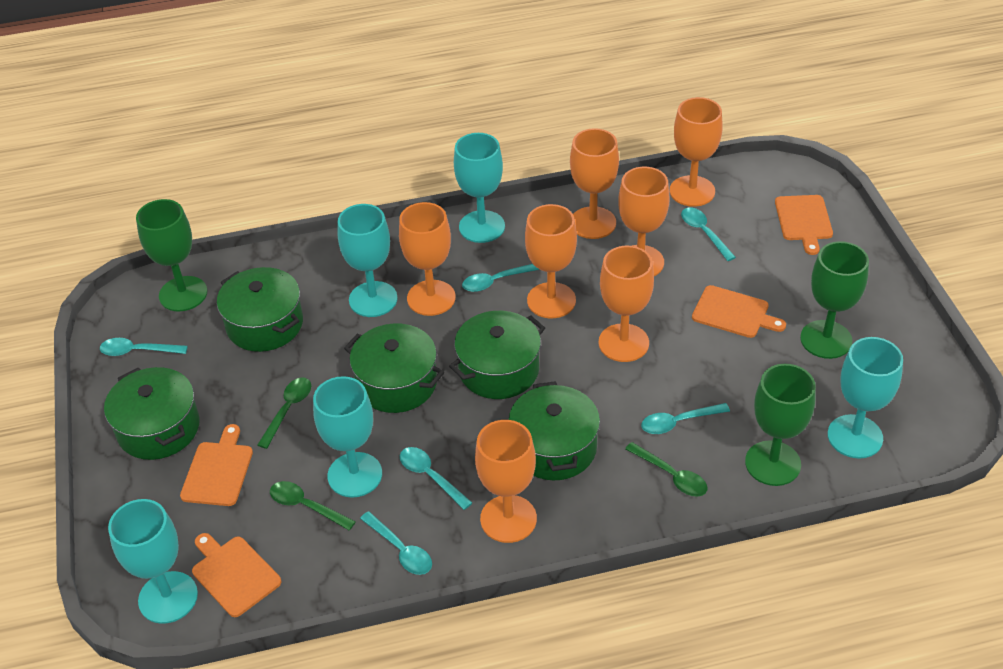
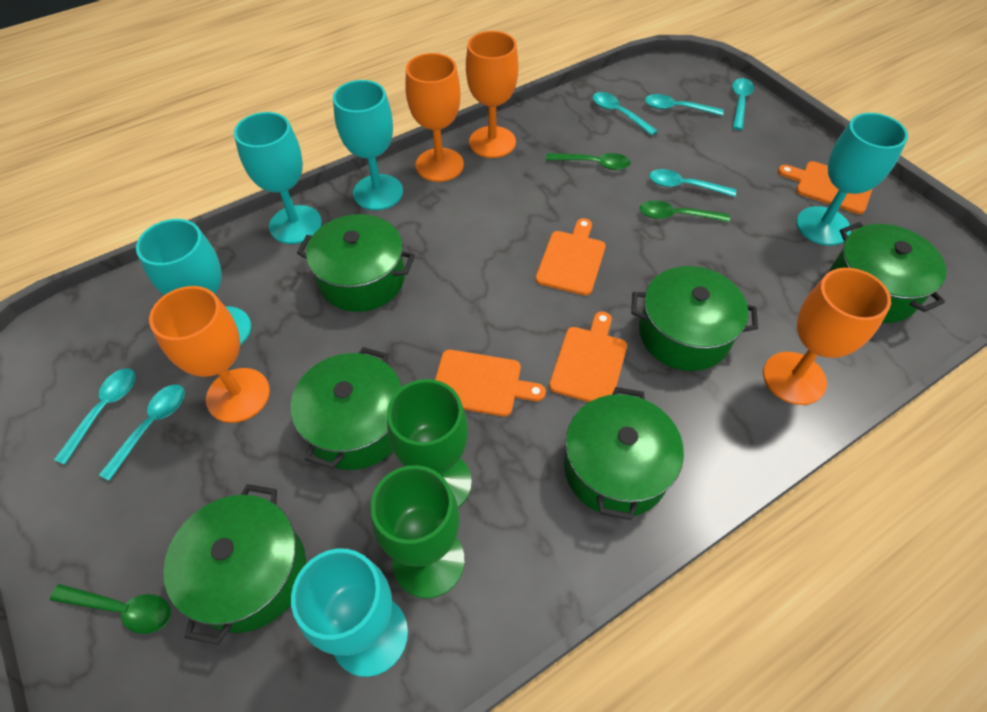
green goblet: 3 -> 2
green pot: 5 -> 6
orange goblet: 7 -> 4

